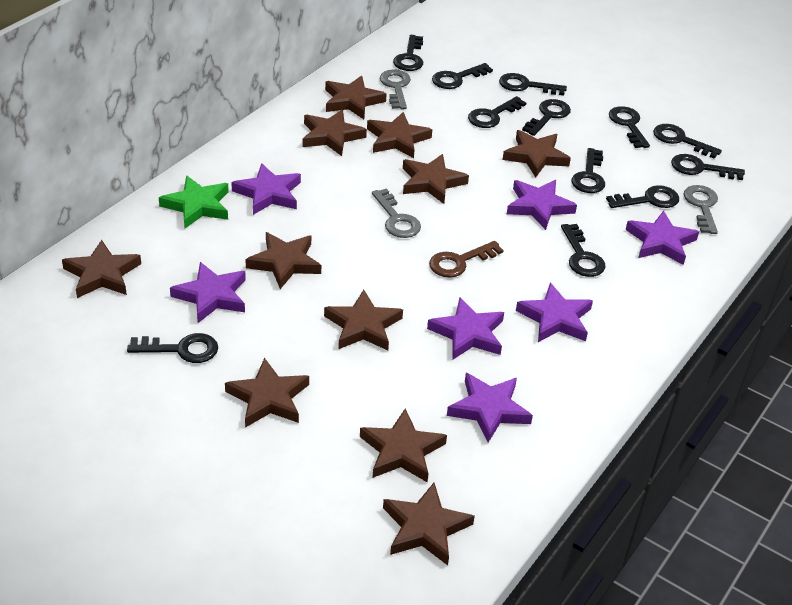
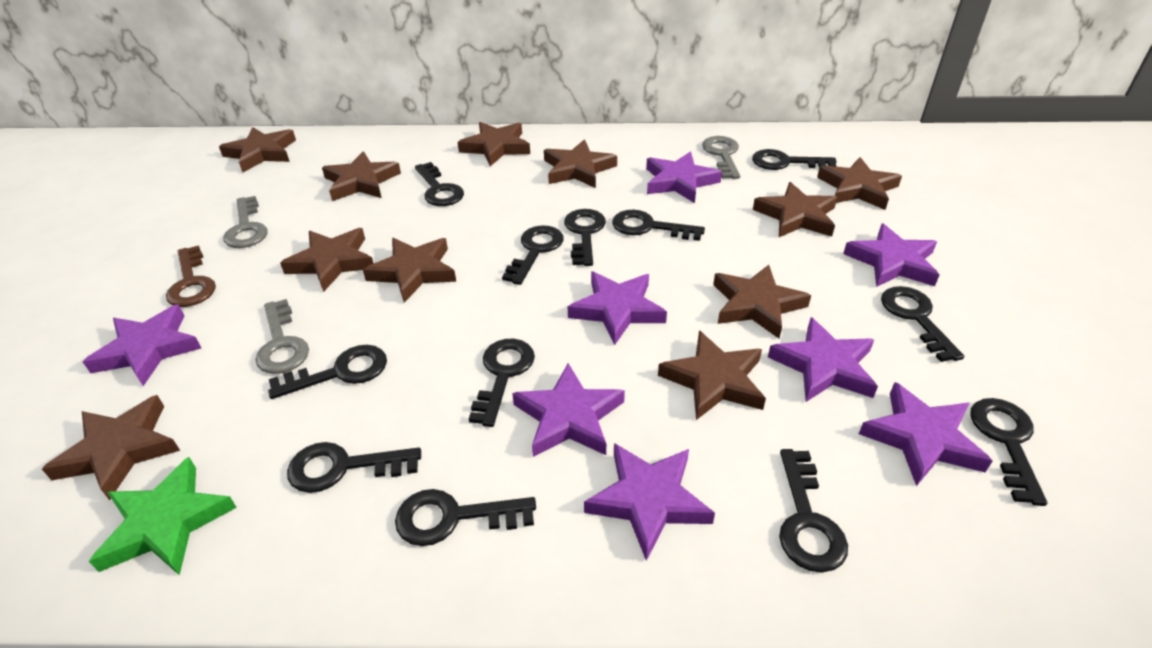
purple star: 7 -> 8

